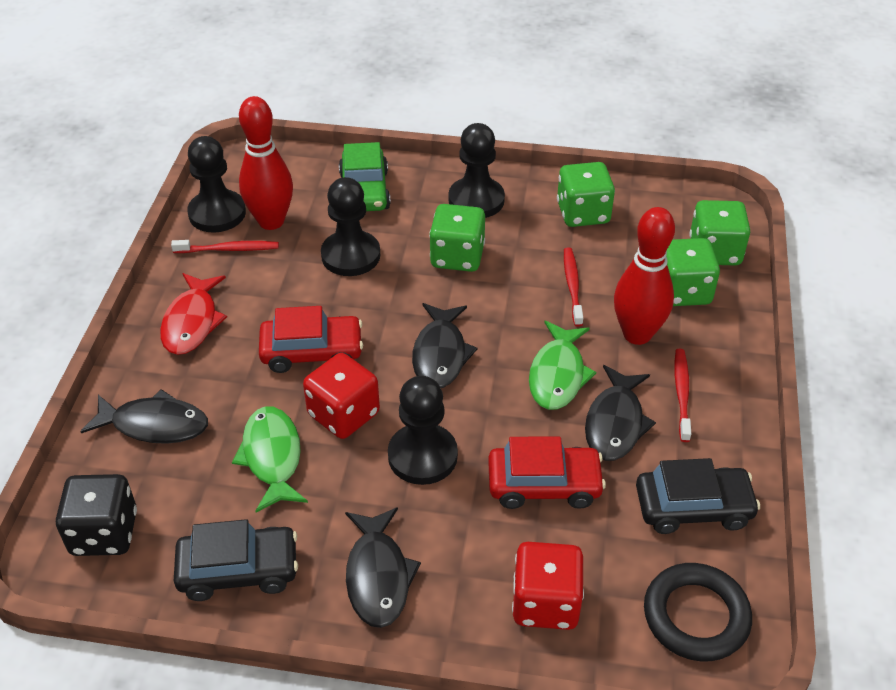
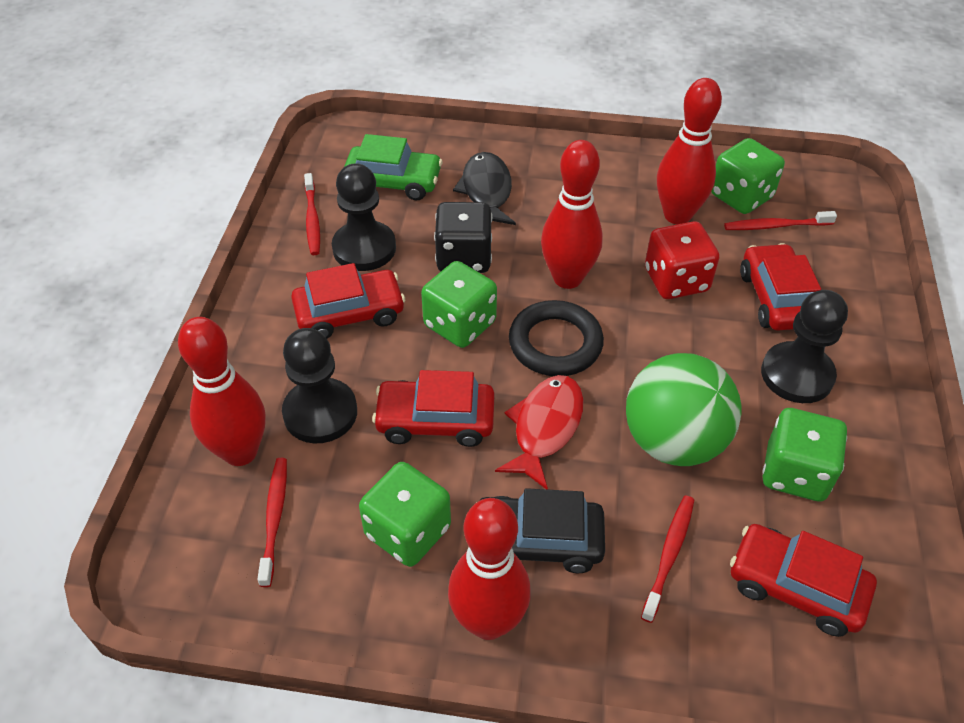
black car: 2 -> 1
black fish: 4 -> 1
black pawn: 4 -> 3
green ball: 0 -> 1
green fish: 2 -> 0
red bowling pin: 2 -> 4
red car: 2 -> 4
red dice: 2 -> 1
red toothbrush: 3 -> 4

